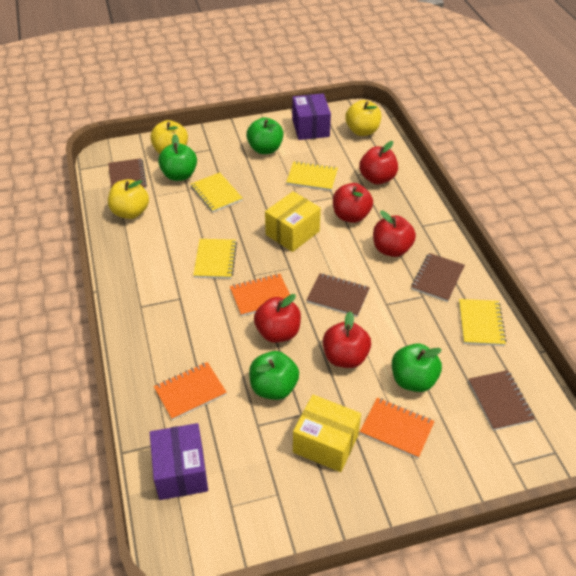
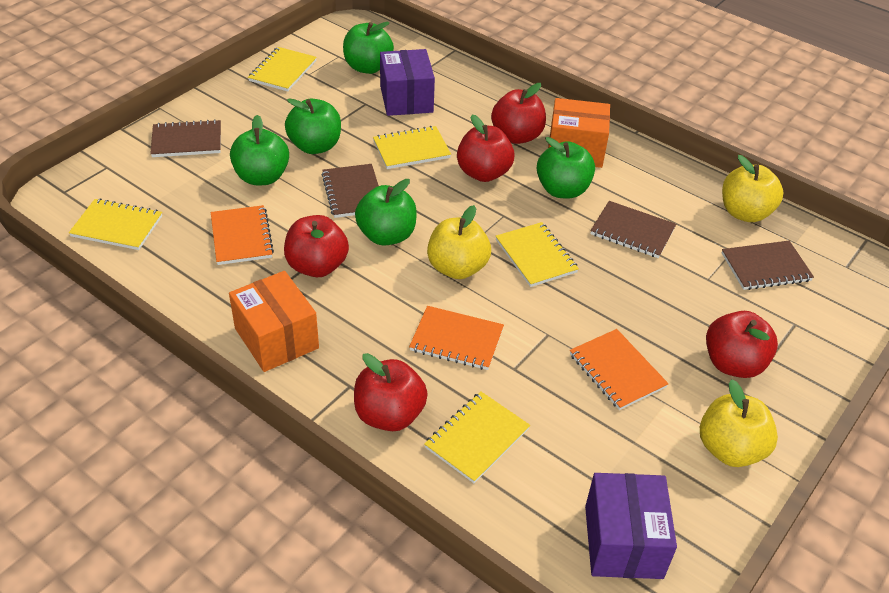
green apple: 4 -> 5
orange box: 0 -> 2
yellow box: 2 -> 0
yellow notebook: 4 -> 5

